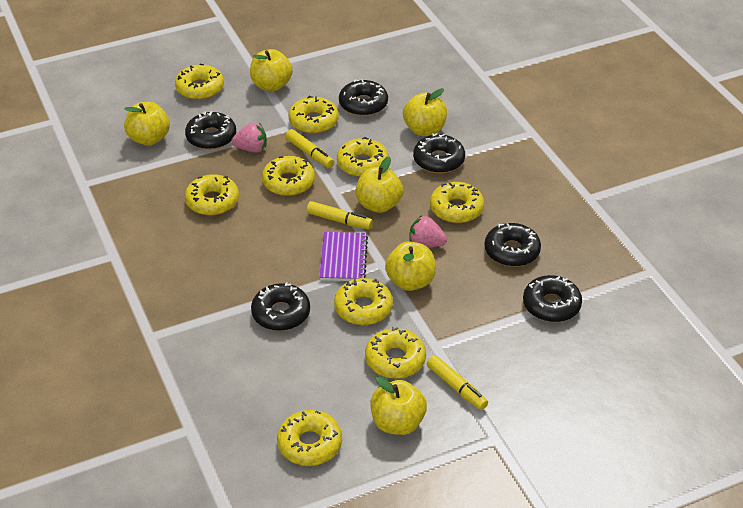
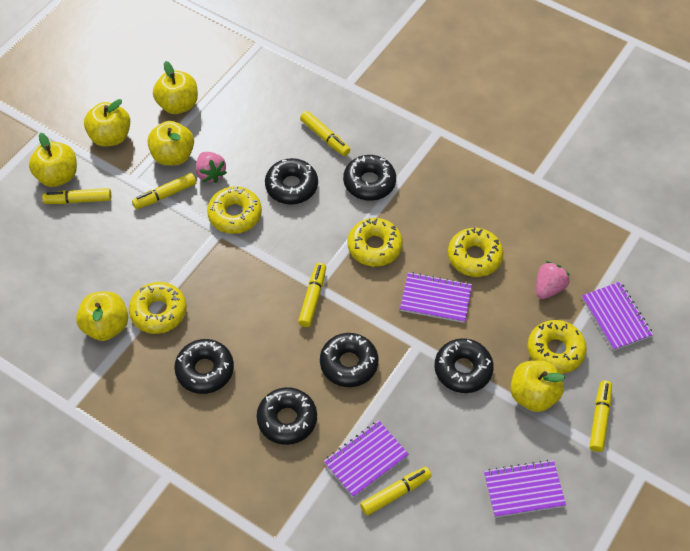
purple notebook: 1 -> 4
yellow donut: 9 -> 5
yellow marker: 3 -> 6

